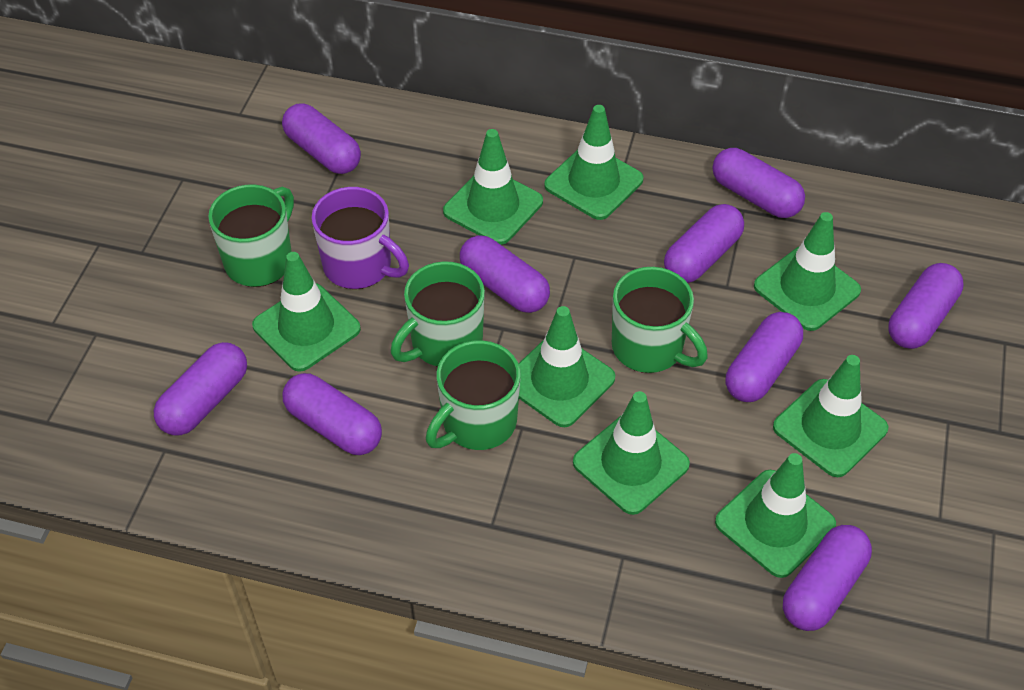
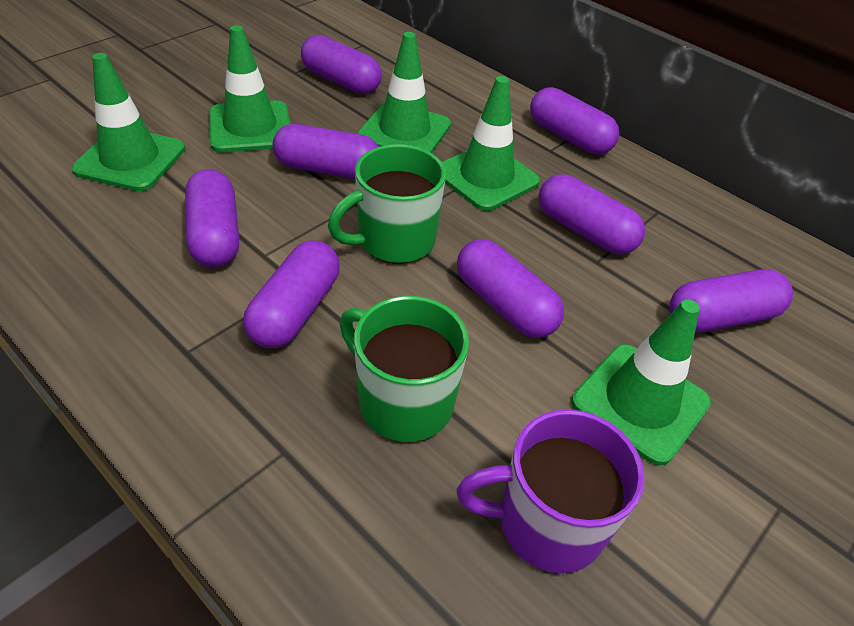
green mug: 4 -> 2
green traffic cone: 8 -> 5
purple capsule: 9 -> 8

